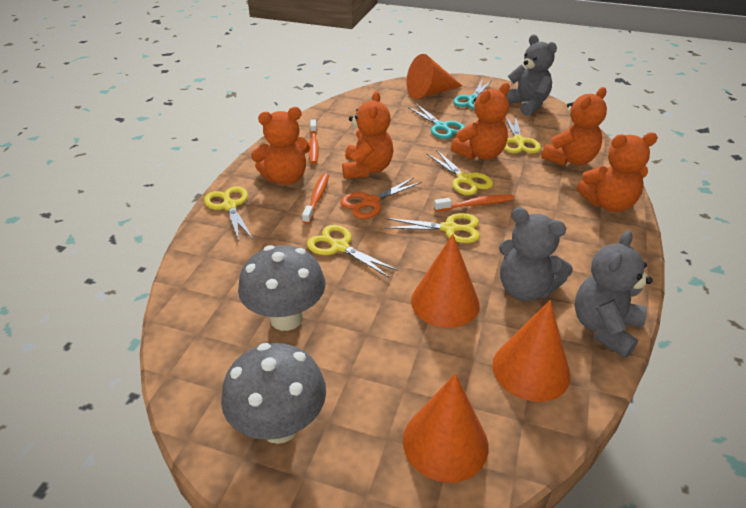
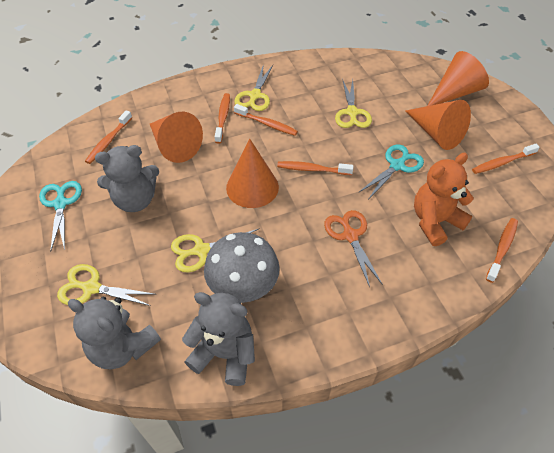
grey mushroom: 2 -> 1
orange teddy bear: 5 -> 1
orange toothbrush: 3 -> 6
yellow scissors: 5 -> 4

